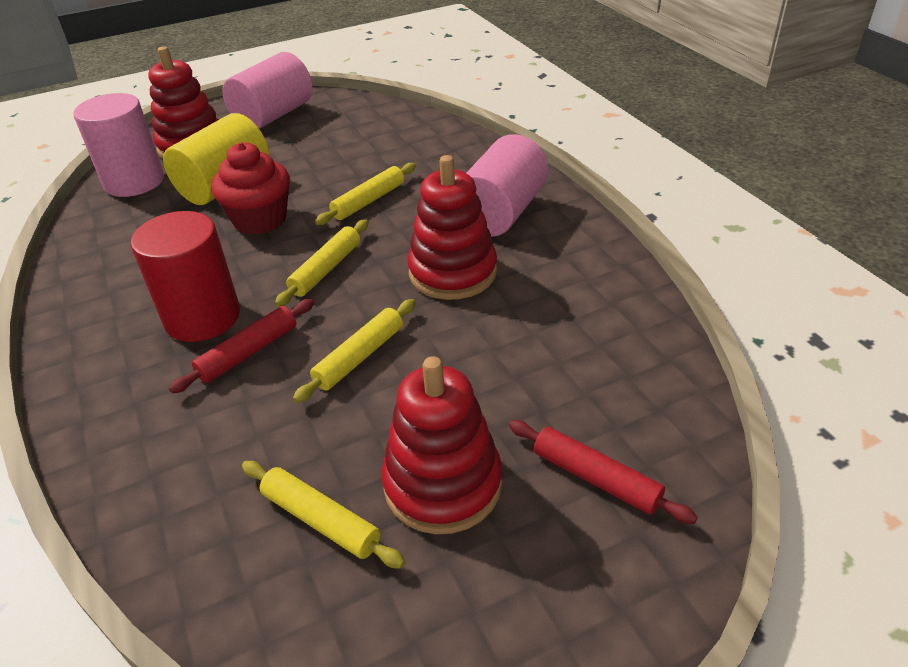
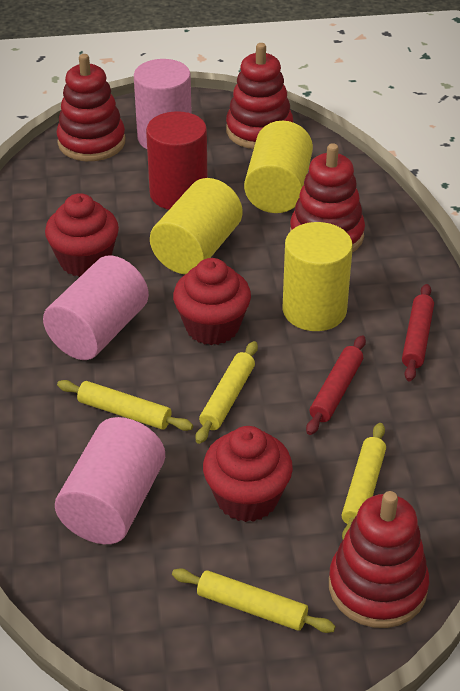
red cupcake: 1 -> 3
red stacking toy: 3 -> 4
yellow cylinder: 1 -> 3

